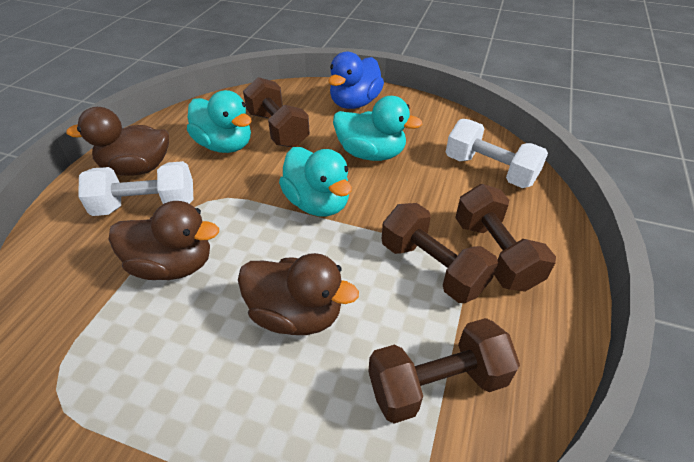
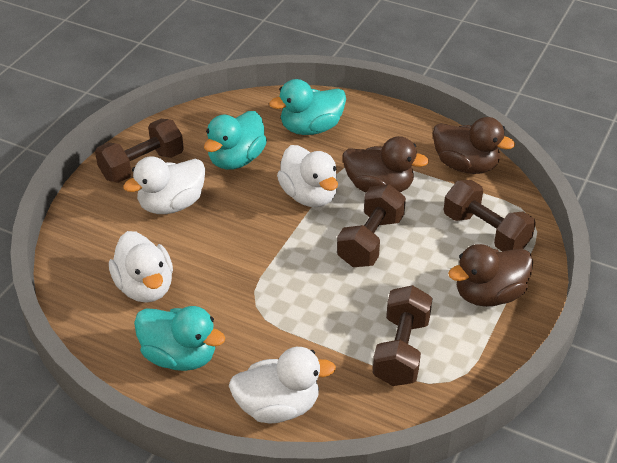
blue duck: 1 -> 0
white duck: 0 -> 4
white dumbbell: 2 -> 0

